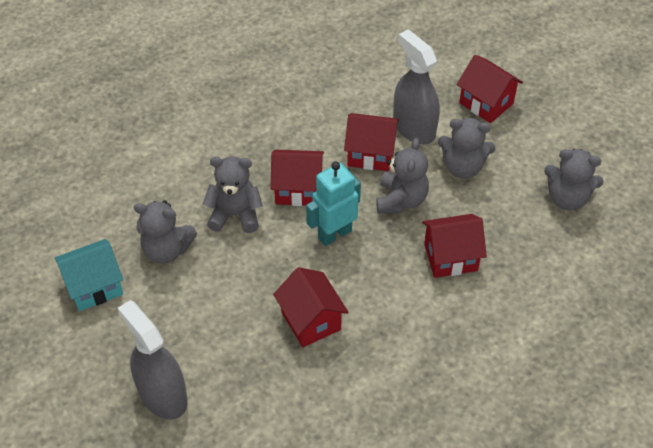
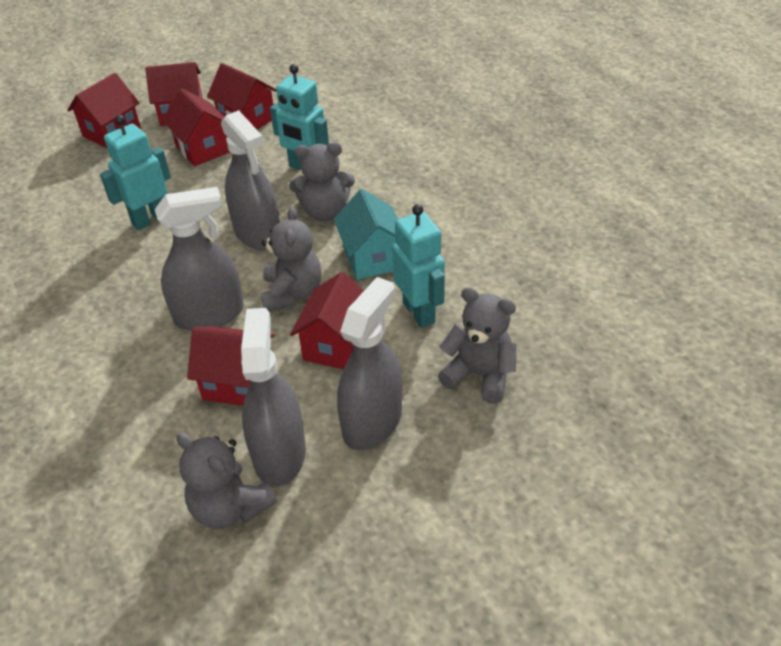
grey spray bottle: 2 -> 4
grey teddy bear: 5 -> 4
red house: 5 -> 6
turquoise robot: 1 -> 3

